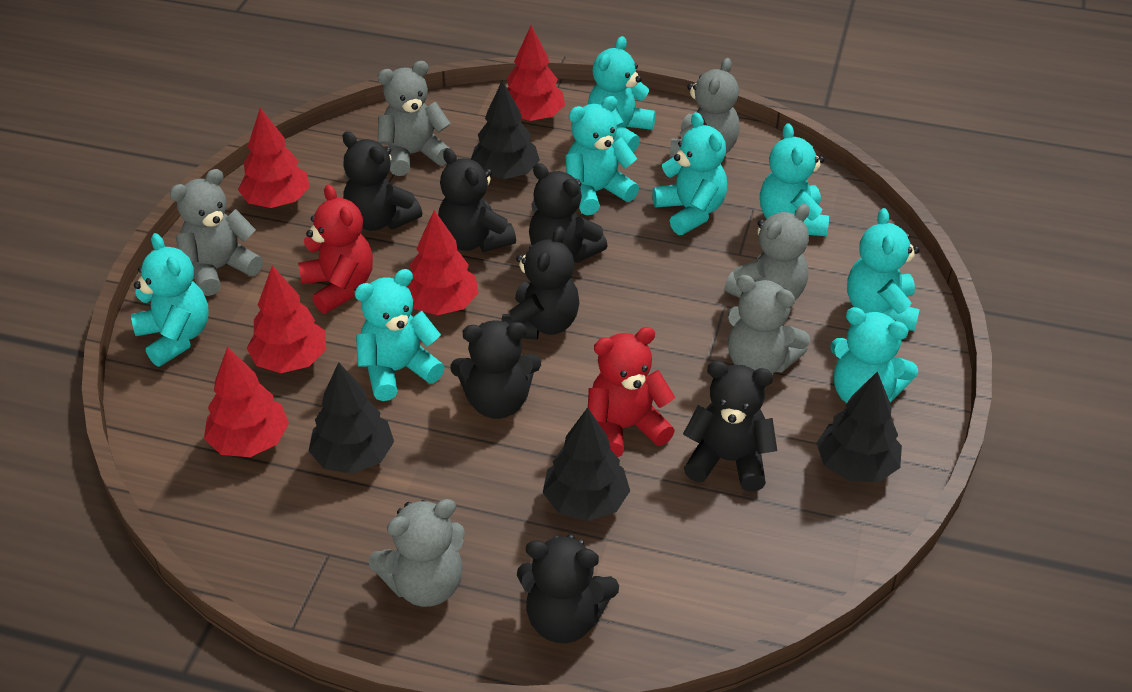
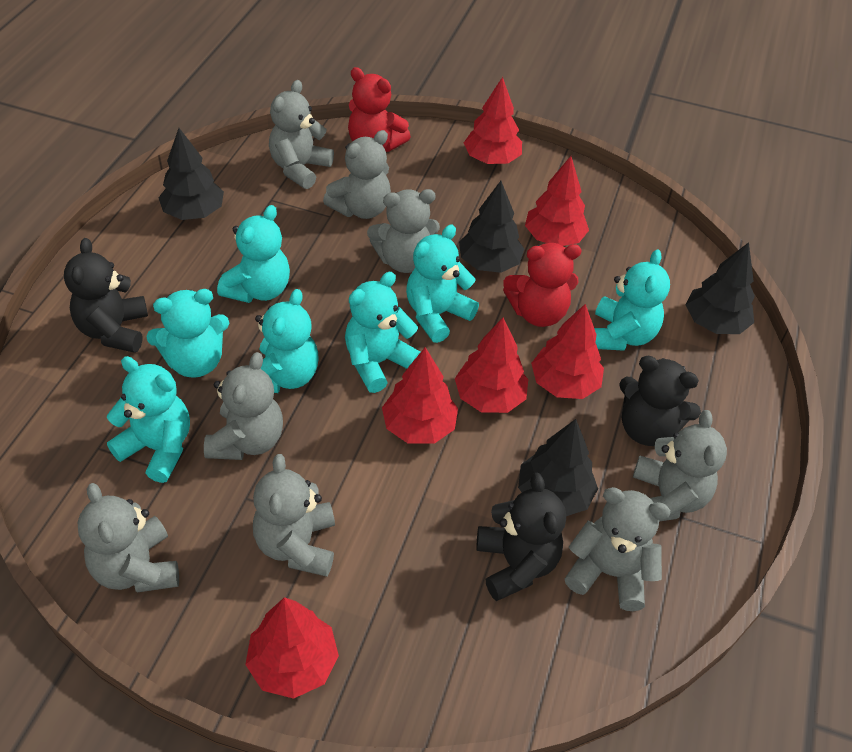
black teddy bear: 7 -> 3
grey teddy bear: 6 -> 8
red tree: 5 -> 6
turquoise teddy bear: 8 -> 7

